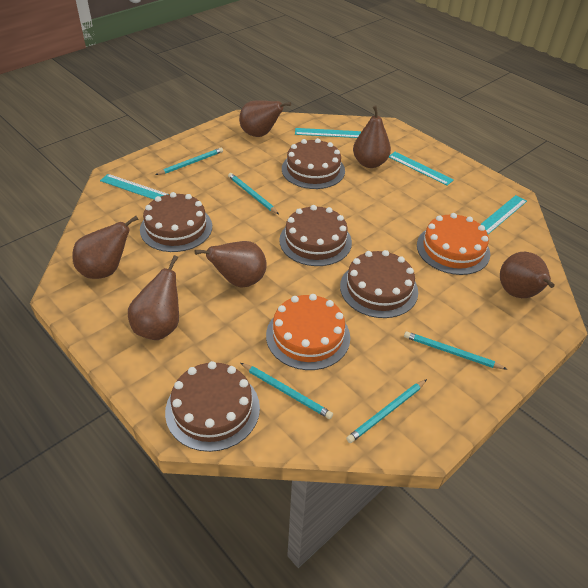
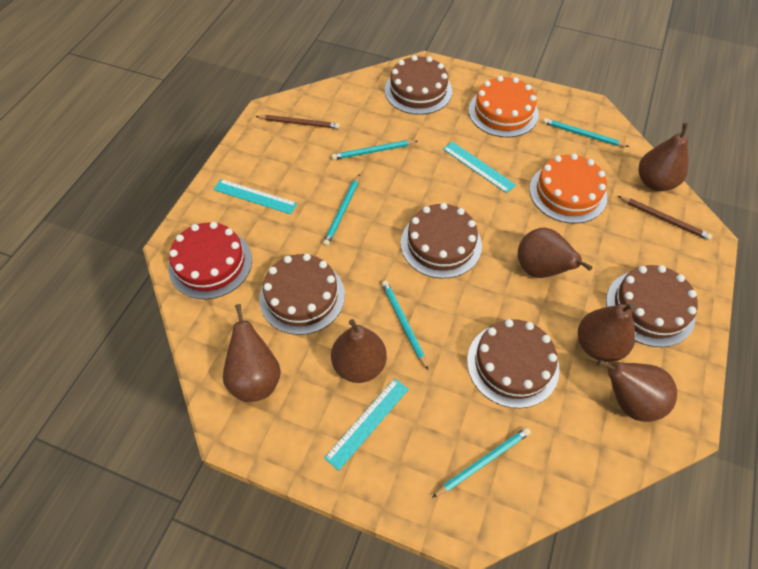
brown pencil: 0 -> 2
red cake: 0 -> 1
turquoise ruler: 4 -> 3

